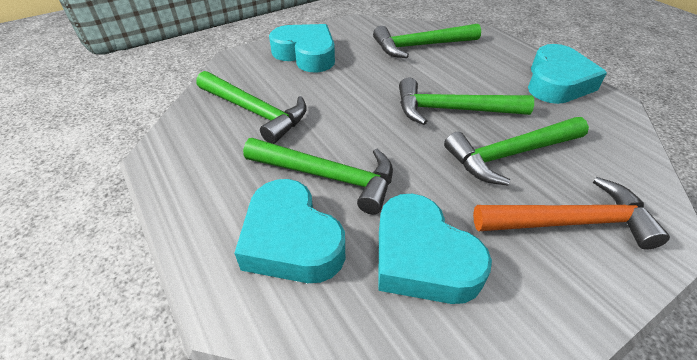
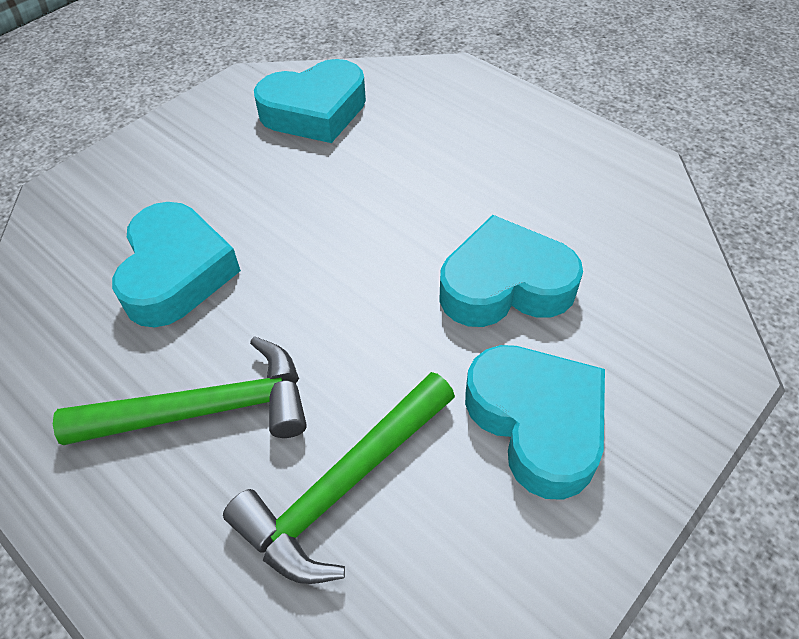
green hammer: 5 -> 2
orange hammer: 1 -> 0

